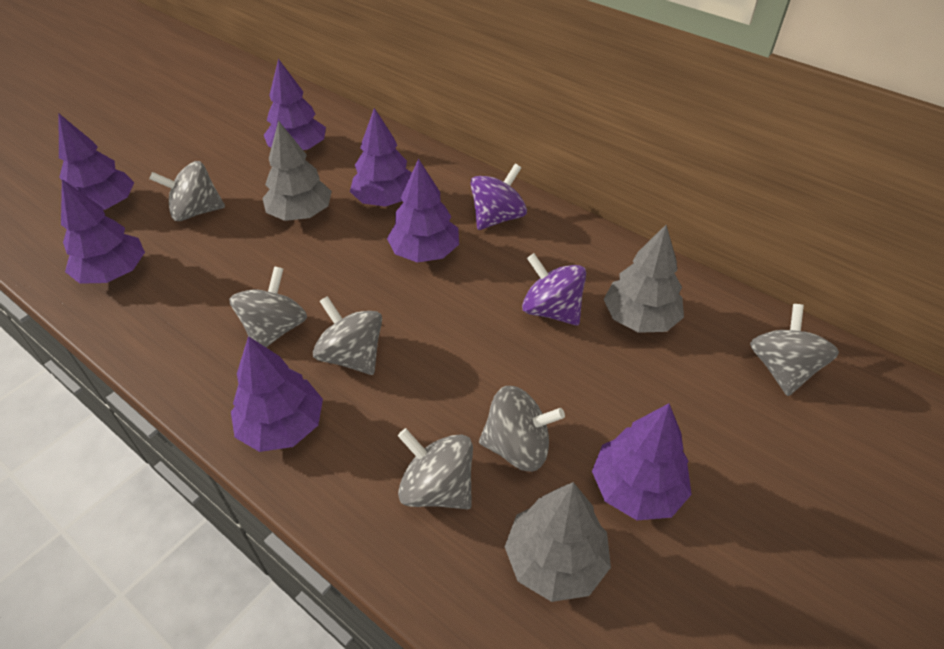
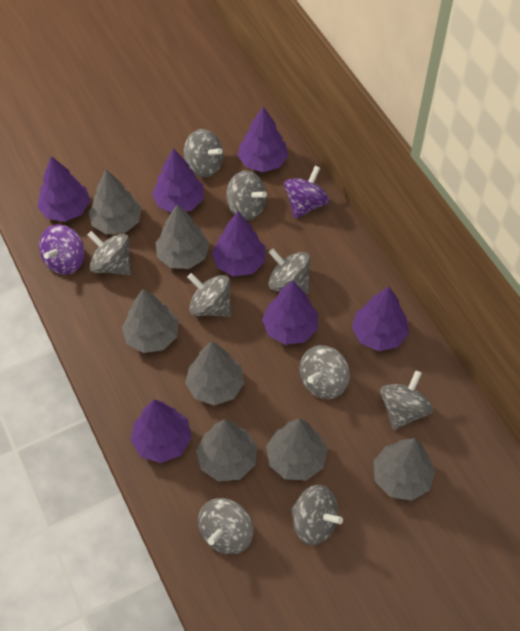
grey spinning top: 6 -> 9
grey tree: 3 -> 7

